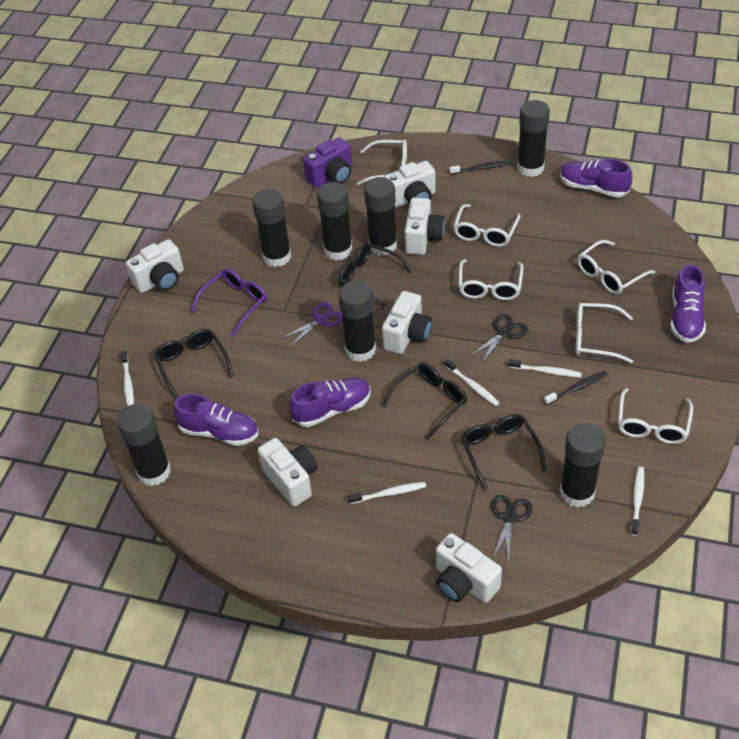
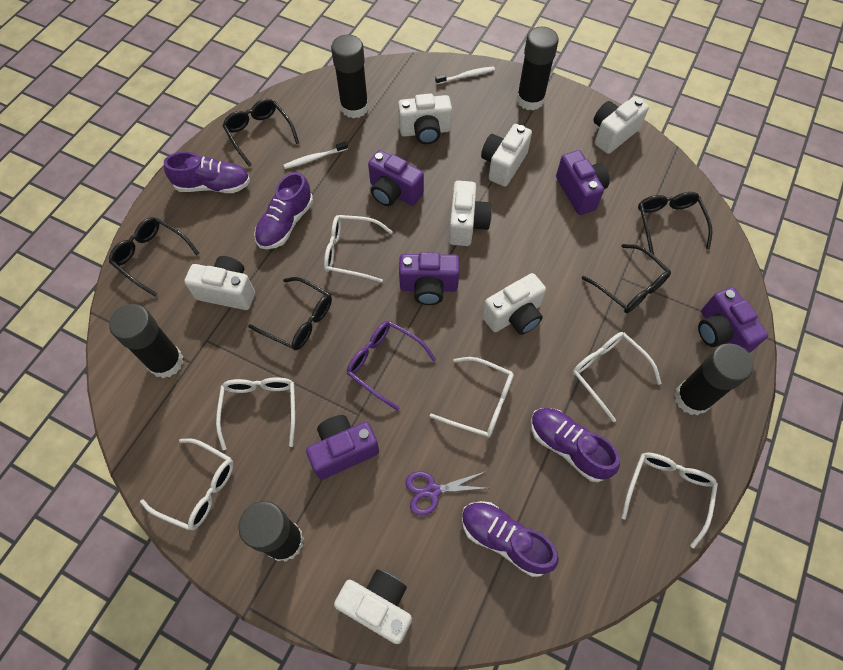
black glasses: 4 -> 5
black glue stick: 7 -> 5
black scissors: 2 -> 0
black toothbrush: 2 -> 0
purple camera: 1 -> 5
white camera: 6 -> 7
white toothbrush: 5 -> 2

